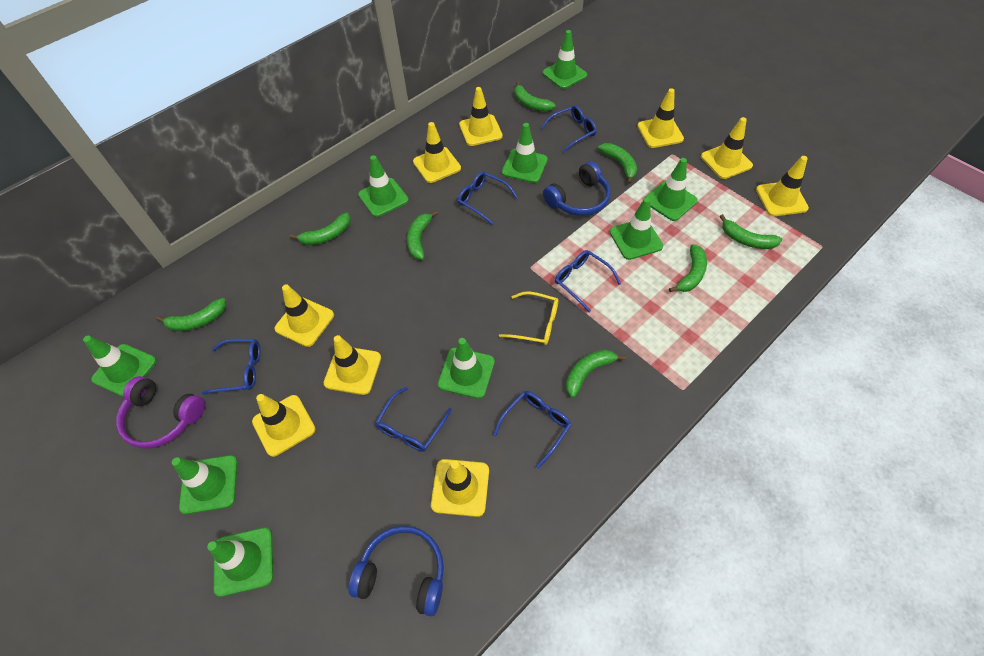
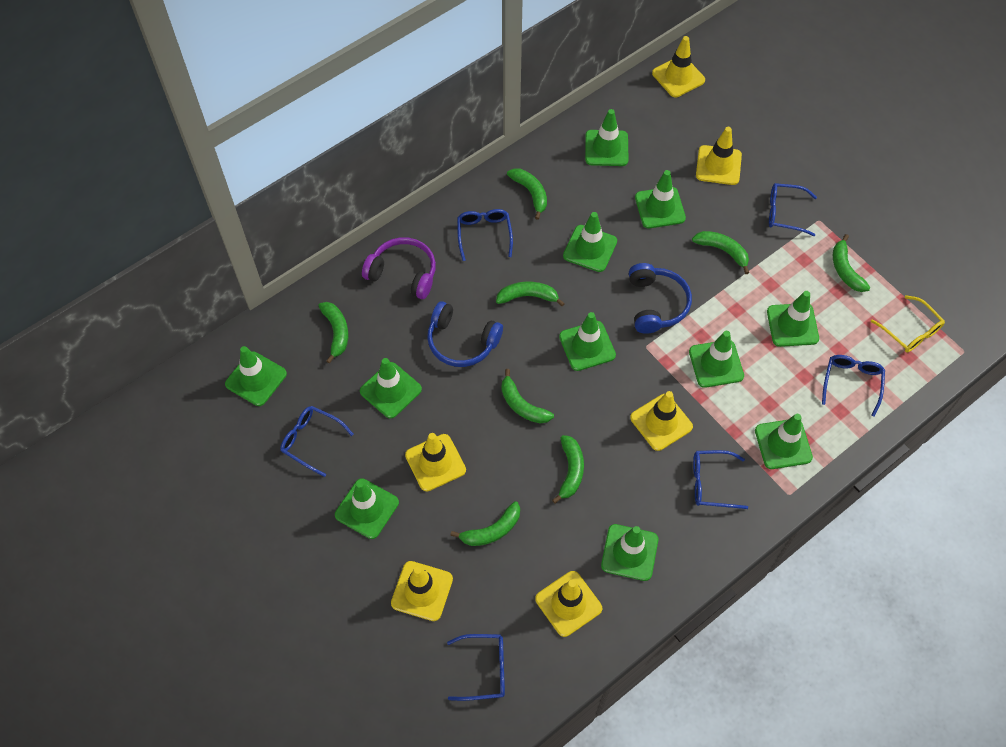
green traffic cone: 9 -> 11
yellow traffic cone: 9 -> 6

